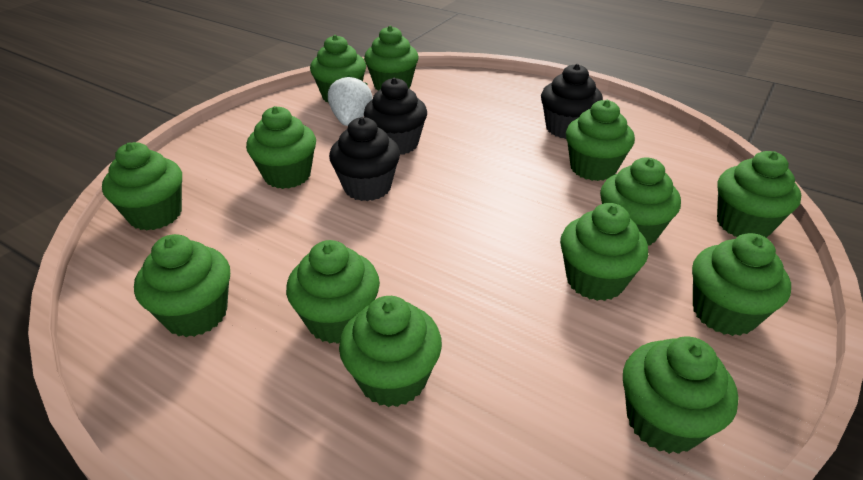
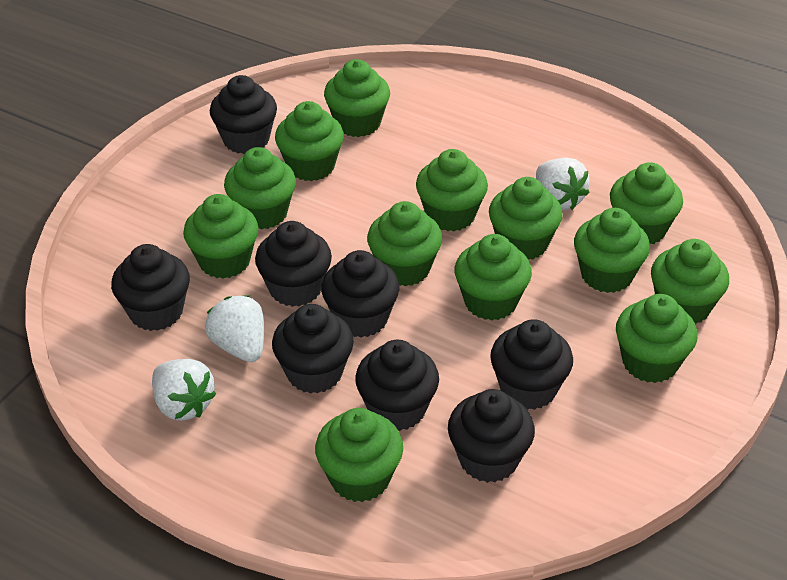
black cupcake: 3 -> 8
white strawberry: 1 -> 3

